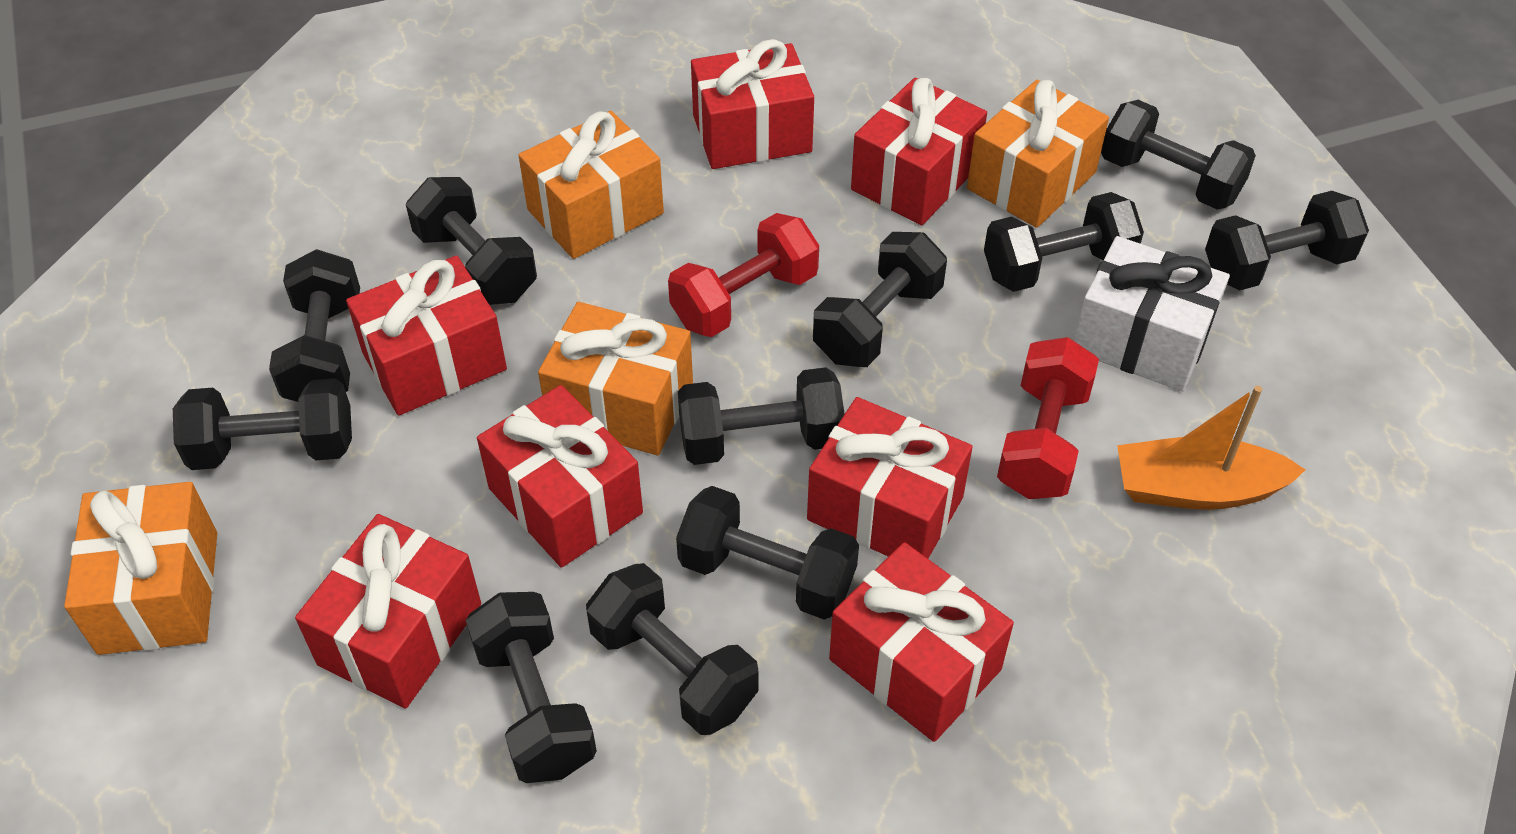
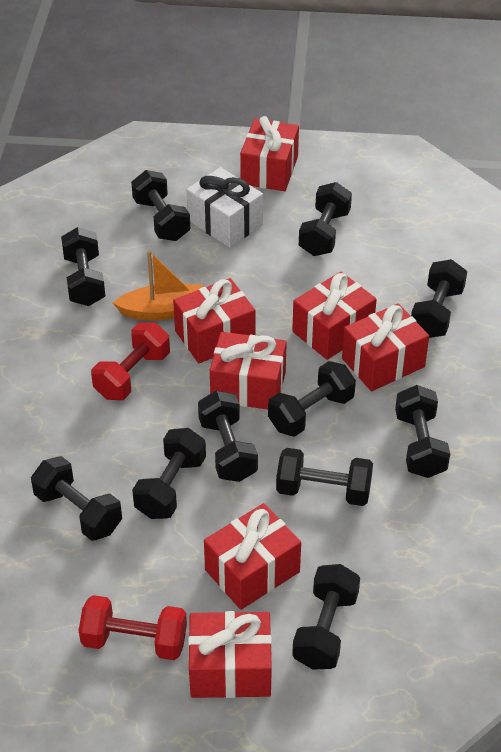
orange gift: 4 -> 0

